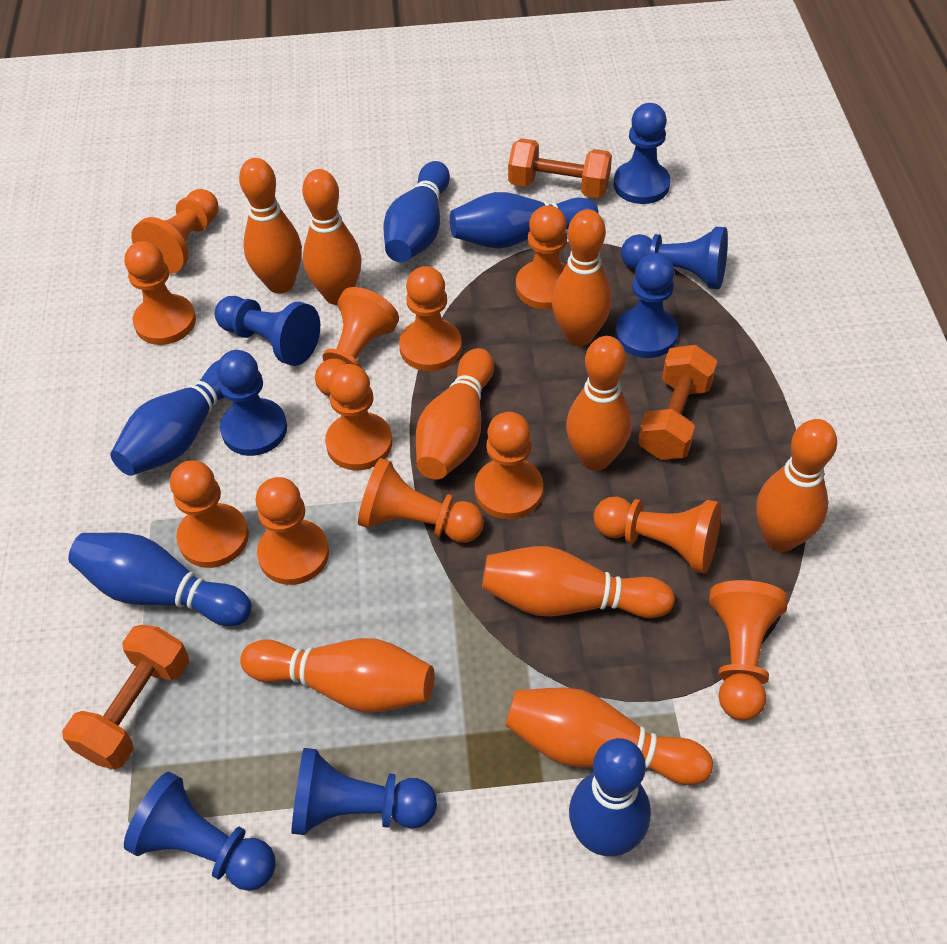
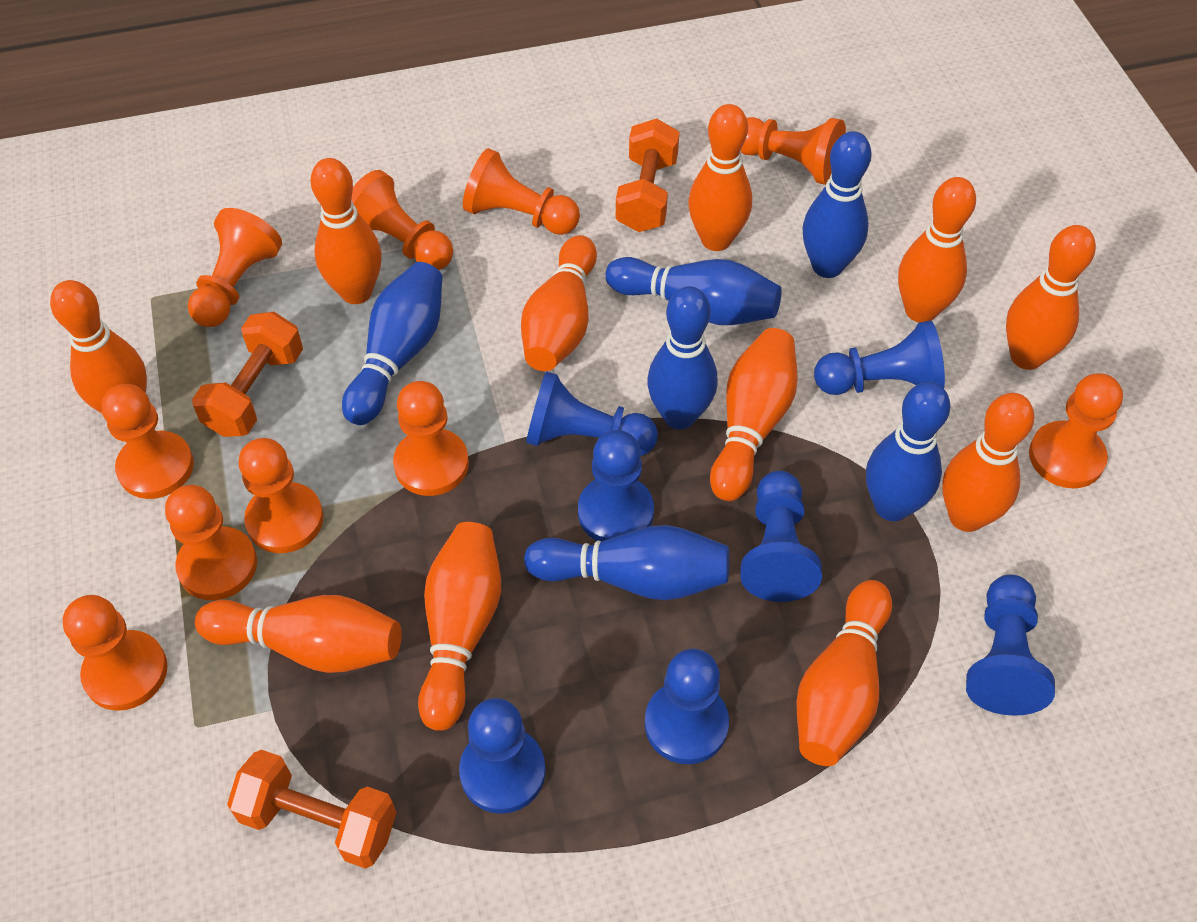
blue bowling pin: 5 -> 6
orange bowling pin: 9 -> 11
orange pawn: 12 -> 10

